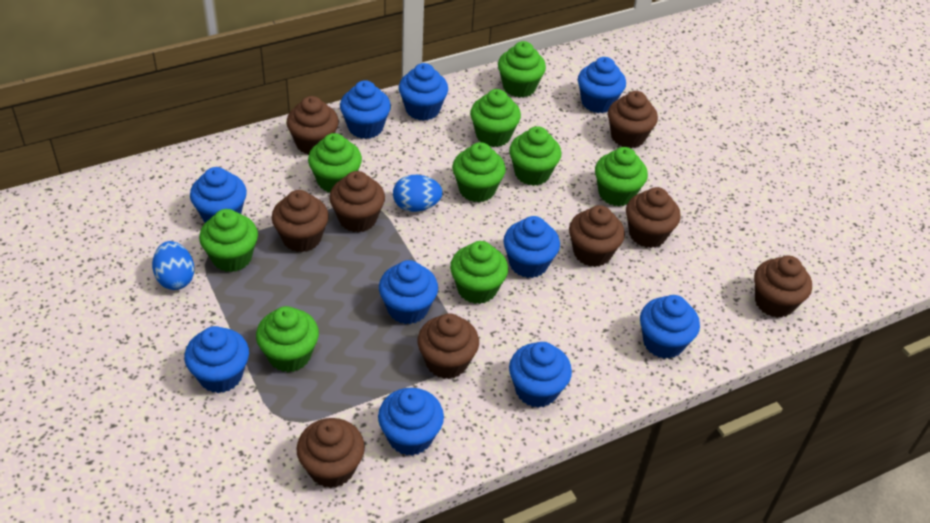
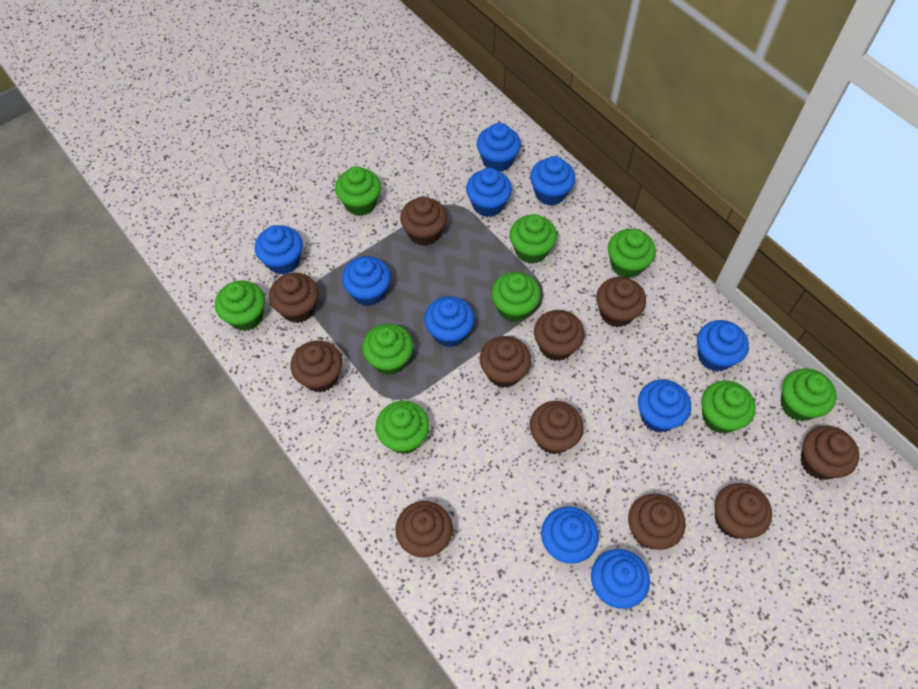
blue egg: 2 -> 0
brown cupcake: 9 -> 11

